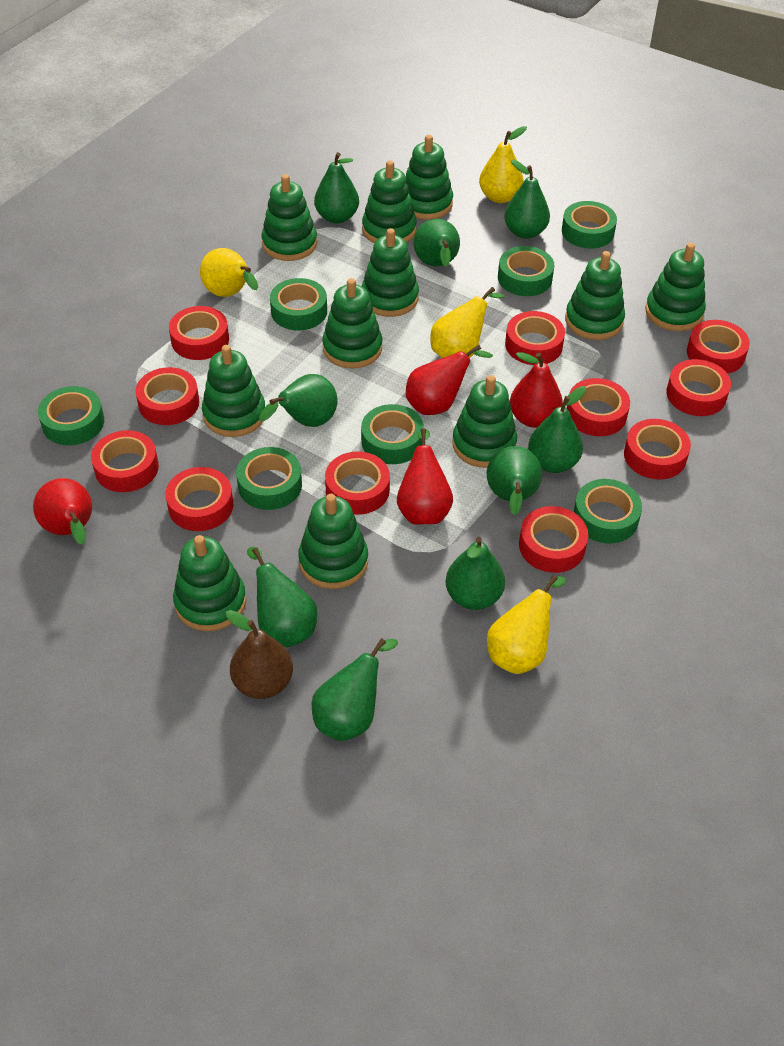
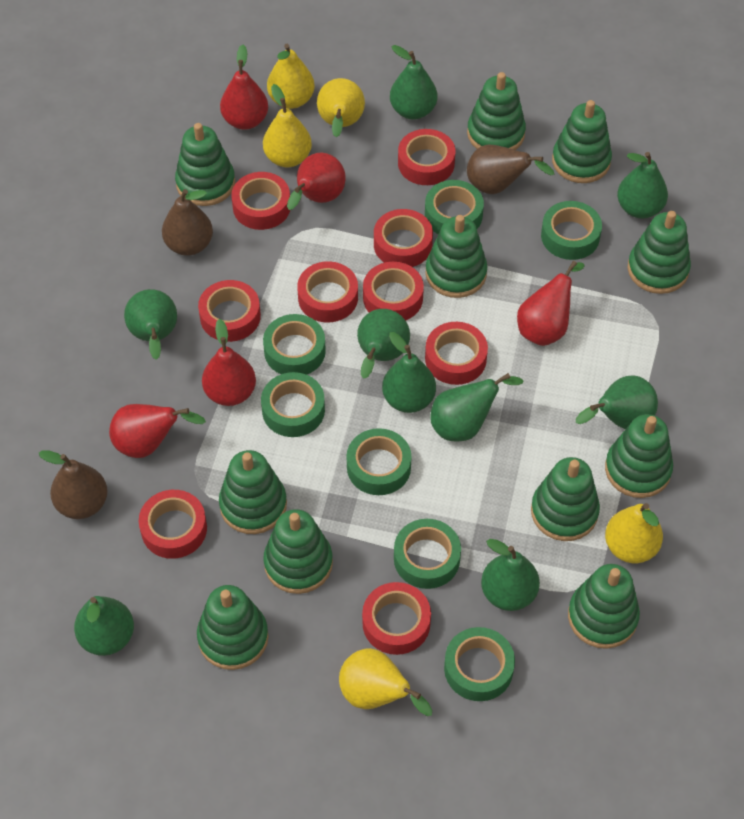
brown pear: 1 -> 3
red pear: 4 -> 5
red tape: 11 -> 9
yellow pear: 4 -> 5

